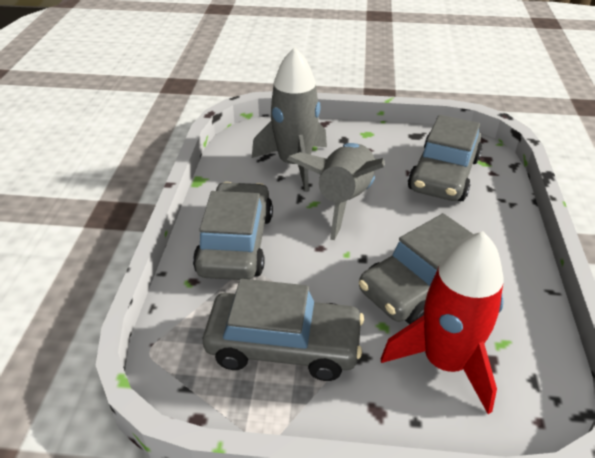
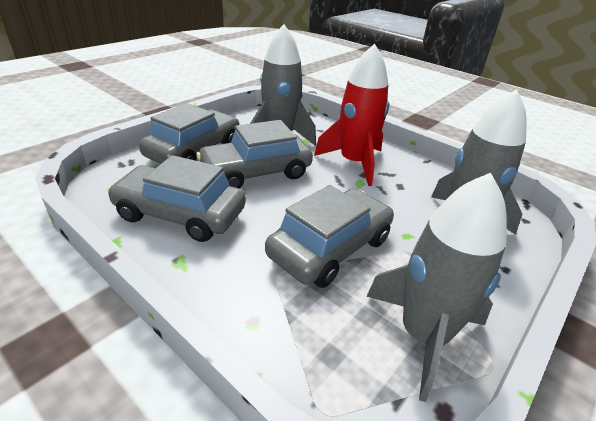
grey rocket: 2 -> 3

